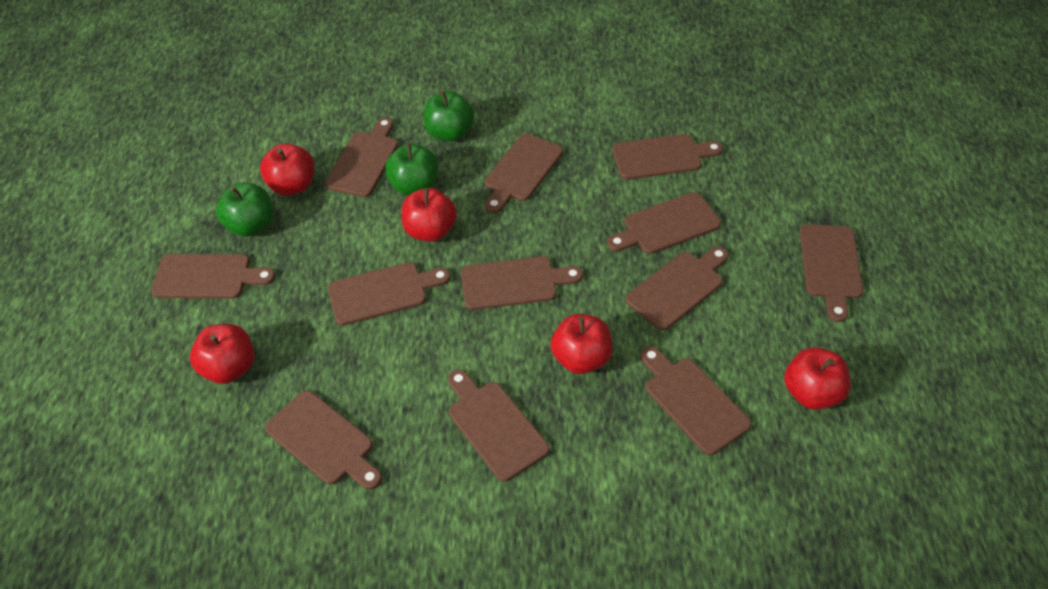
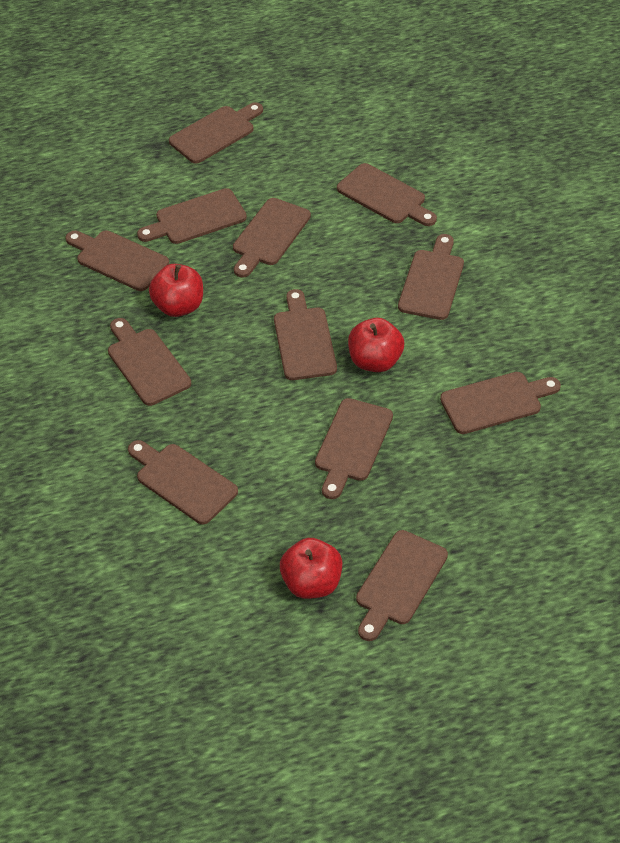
green apple: 3 -> 0
red apple: 5 -> 3

